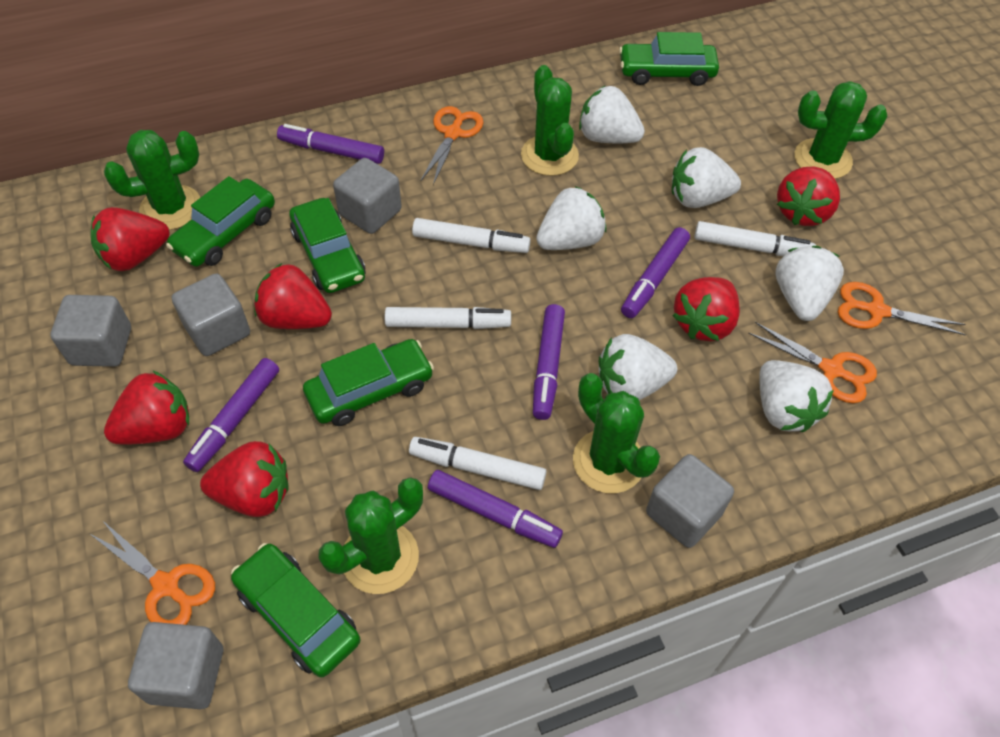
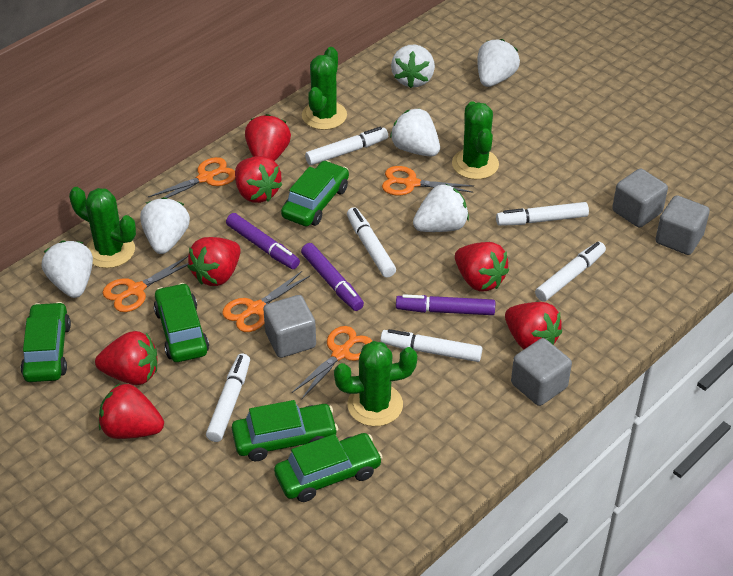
green cactus: 5 -> 4
grey cube: 5 -> 4
orange scissors: 4 -> 5
purple marker: 5 -> 3
red strawberry: 6 -> 7
white marker: 4 -> 6

